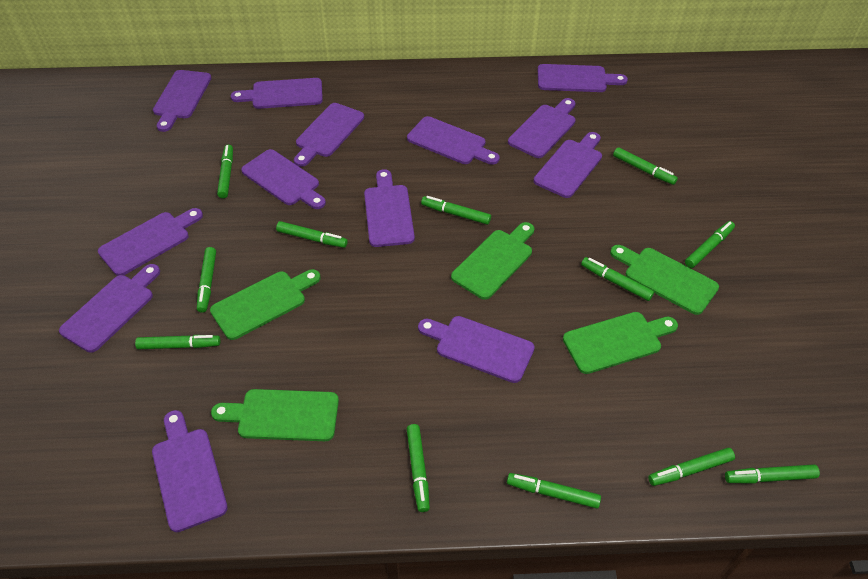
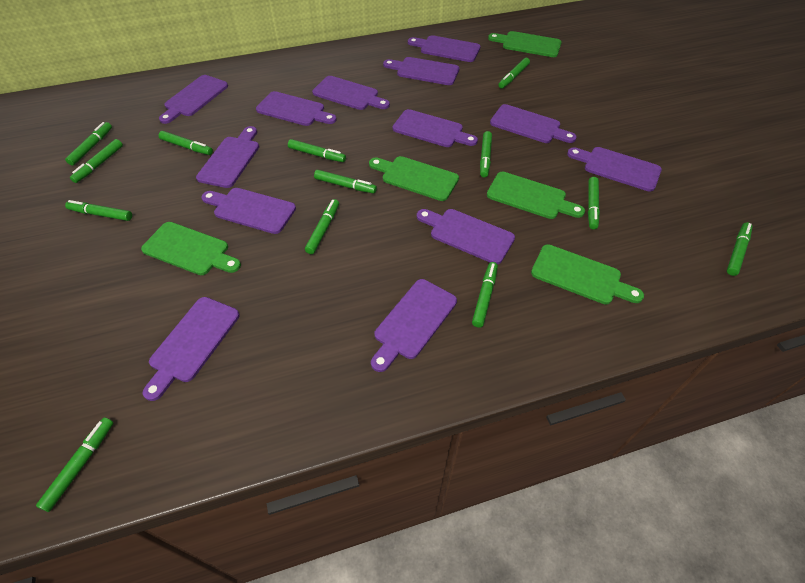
green marker: 12 -> 13

